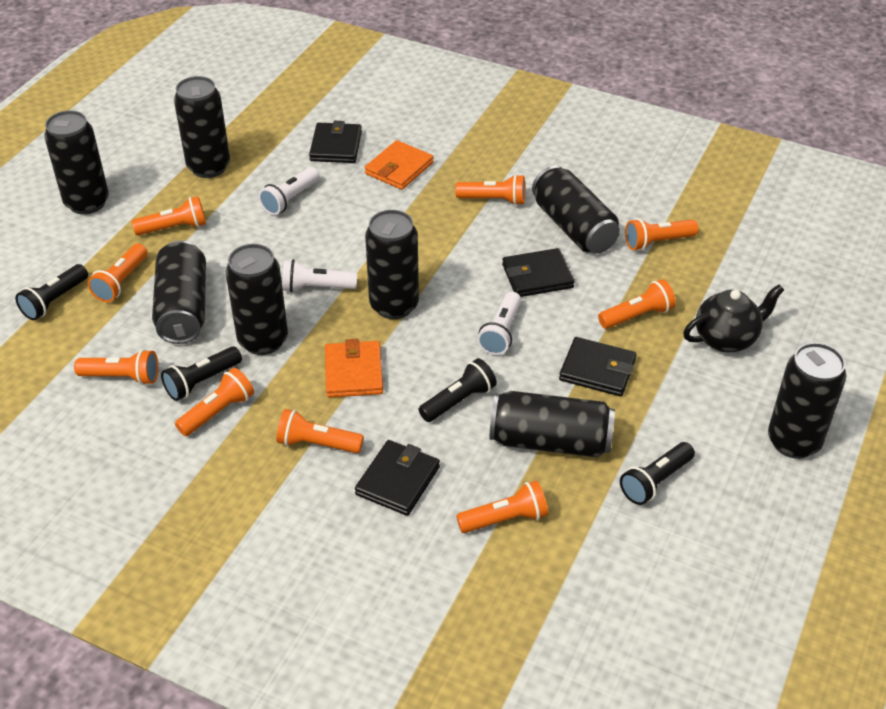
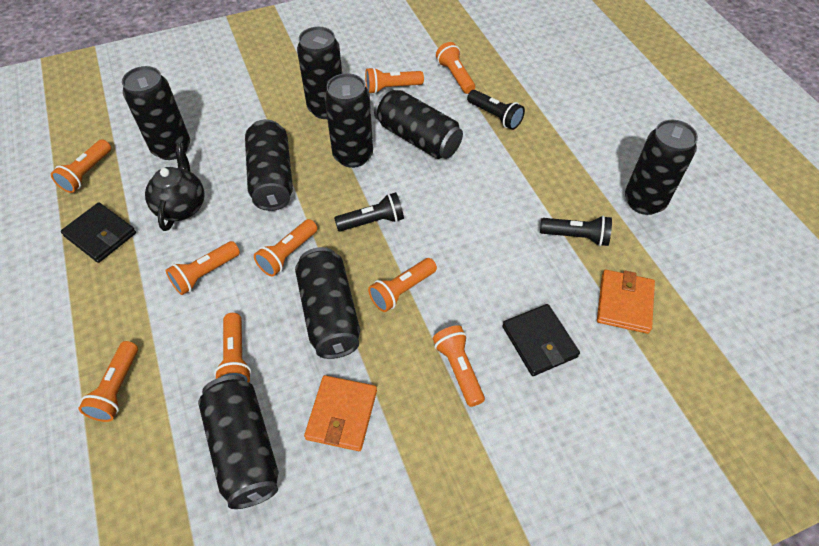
black flashlight: 4 -> 3
black wallet: 4 -> 2
white flashlight: 3 -> 0

